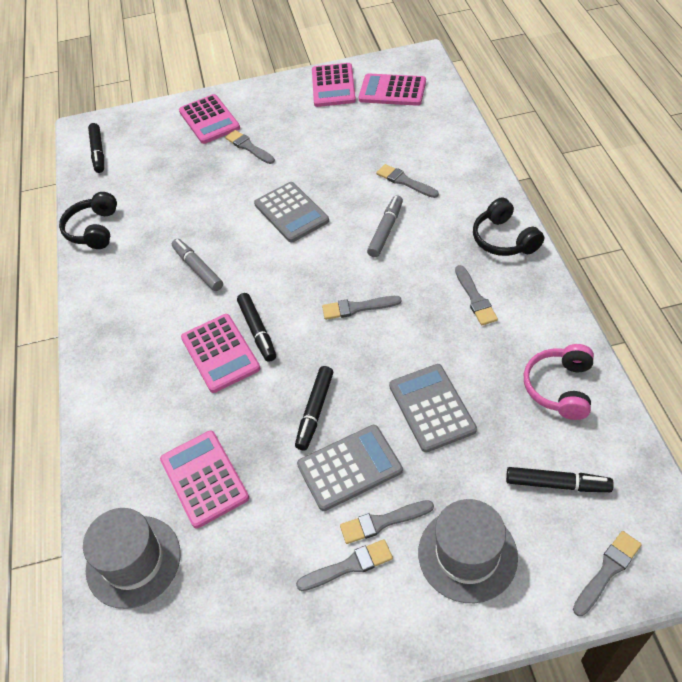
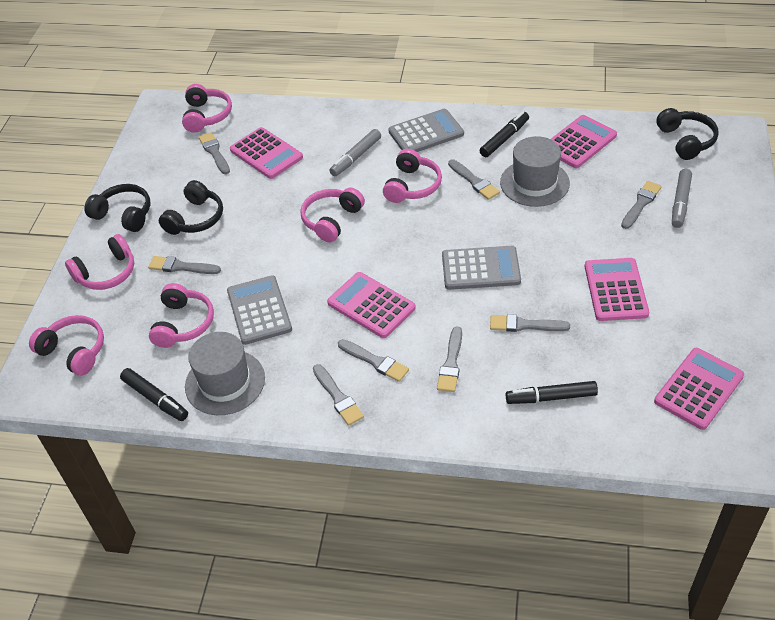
black headphones: 2 -> 3
black marker: 4 -> 3
grey brush: 7 -> 8
pink headphones: 1 -> 6

